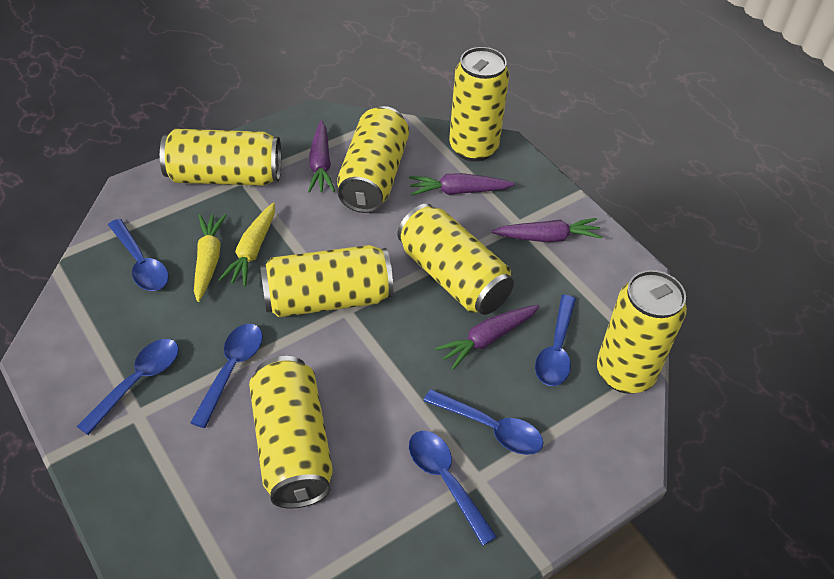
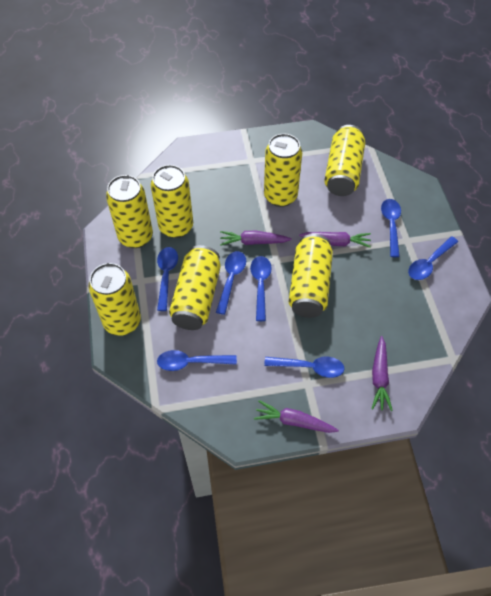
blue spoon: 6 -> 7
yellow carrot: 2 -> 0

